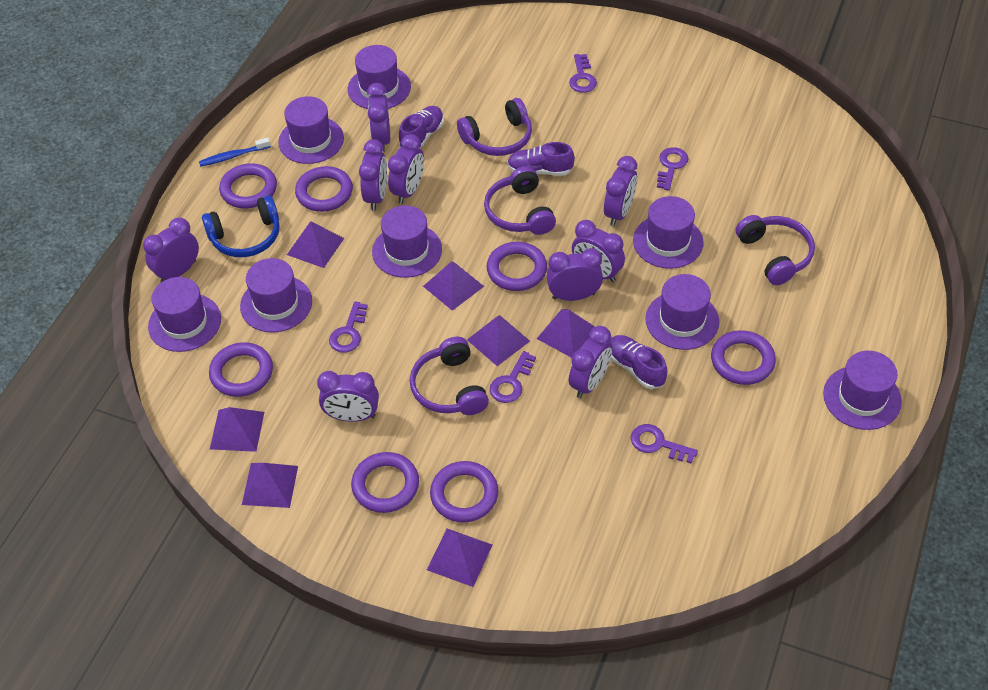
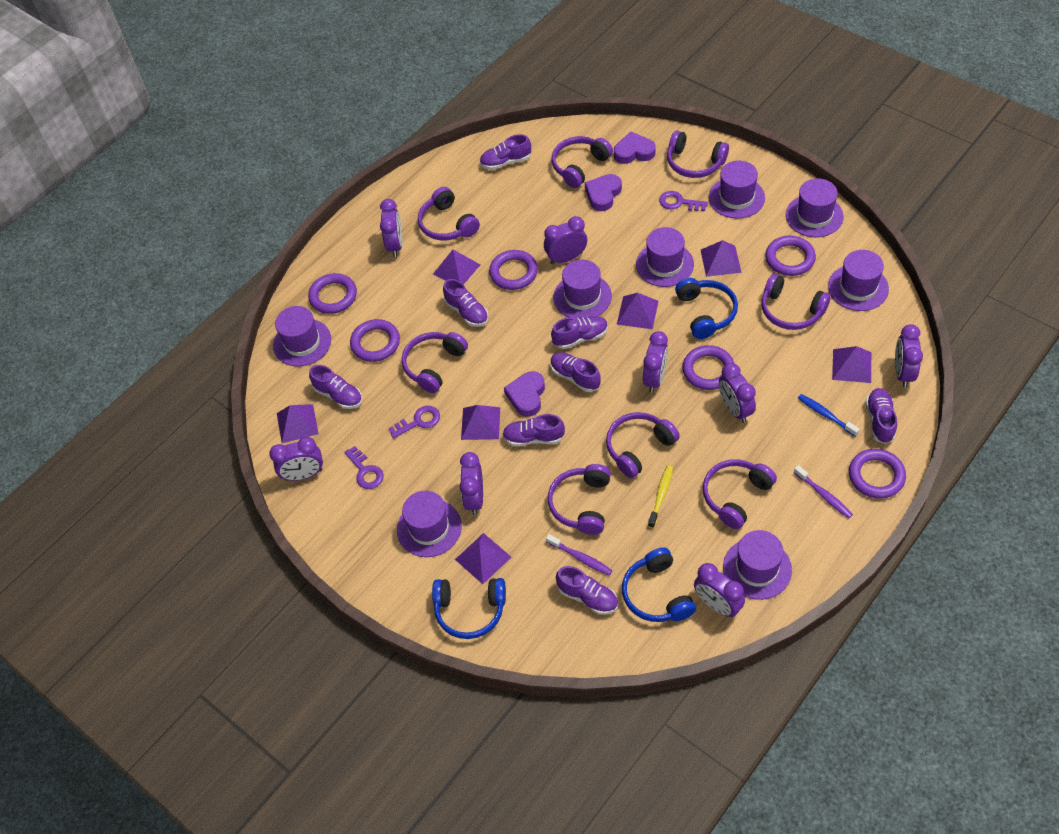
blue headphones: 1 -> 3
purple clock: 9 -> 8
purple headphones: 4 -> 8
purple heart: 0 -> 3
purple key: 5 -> 3
purple ring: 7 -> 6
purple shoe: 3 -> 8
purple toothbrush: 0 -> 2
yellow toothbrush: 0 -> 1

